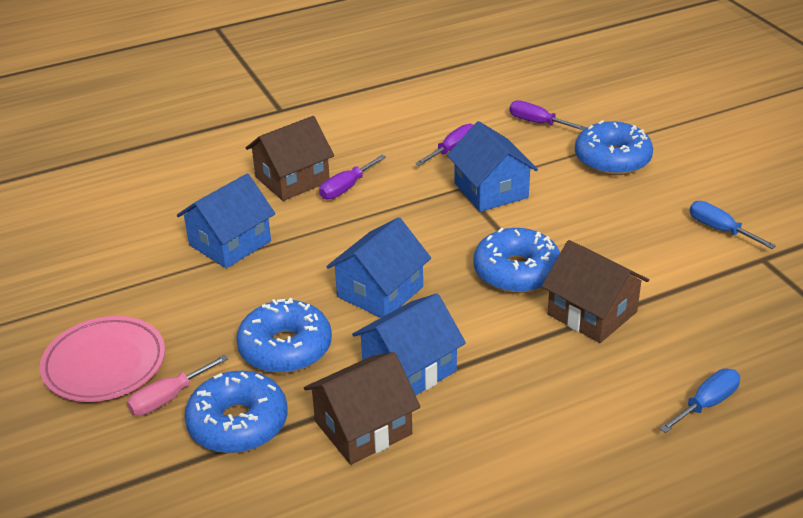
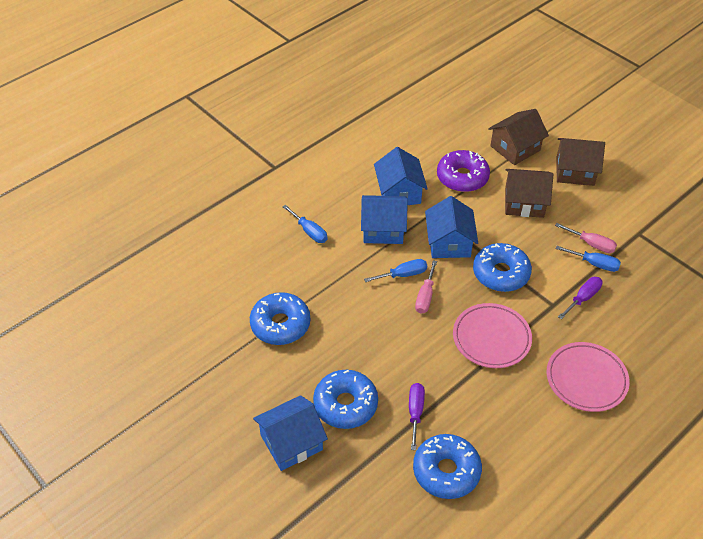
blue screwdriver: 2 -> 3
pink plate: 1 -> 2
pink screwdriver: 1 -> 2
purple donut: 0 -> 1
purple screwdriver: 3 -> 2

